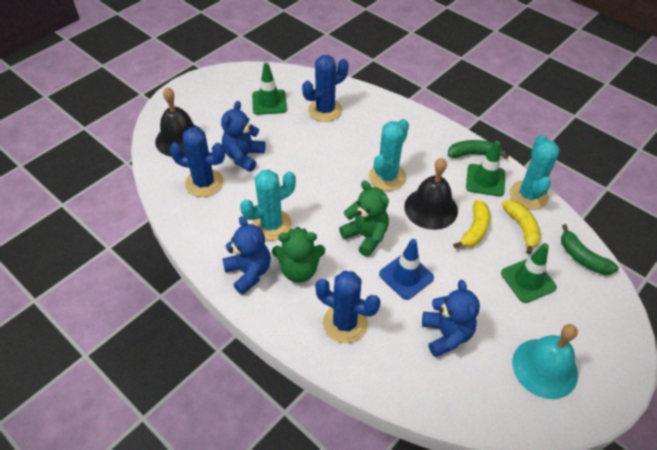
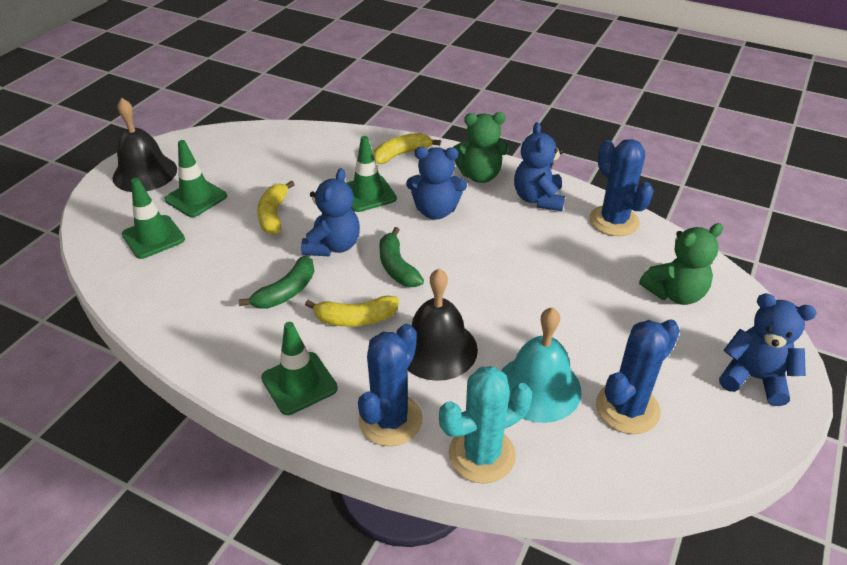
blue teddy bear: 3 -> 4
blue traffic cone: 1 -> 0
green traffic cone: 3 -> 4
turquoise cactus: 3 -> 1
yellow banana: 2 -> 3

